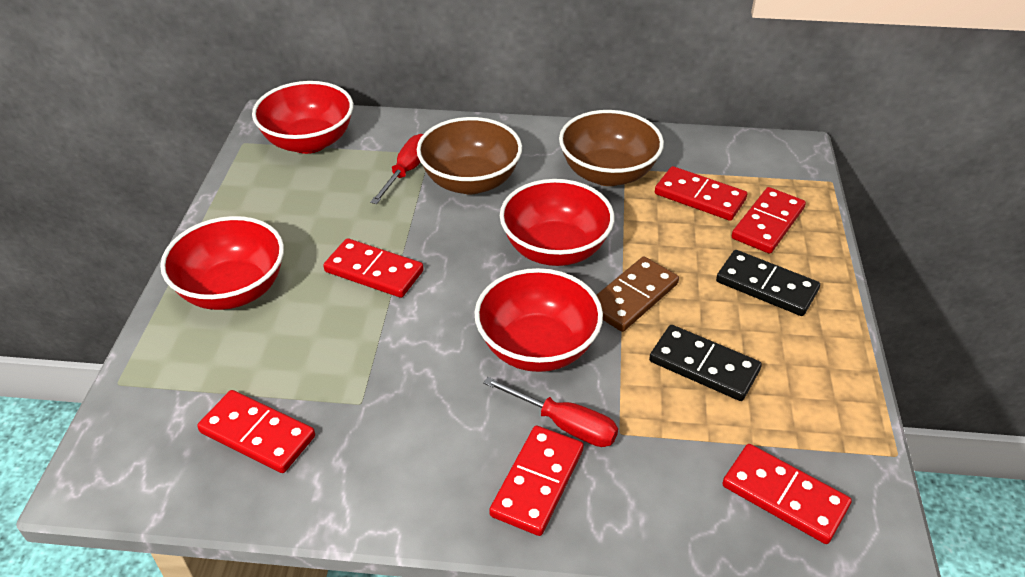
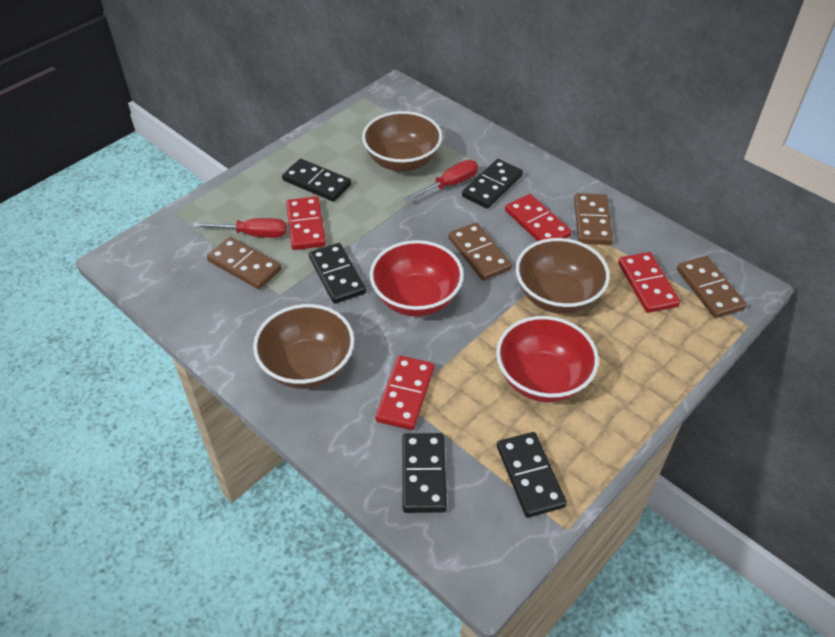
black domino: 2 -> 5
brown bowl: 2 -> 3
brown domino: 1 -> 4
red bowl: 4 -> 2
red domino: 6 -> 4

